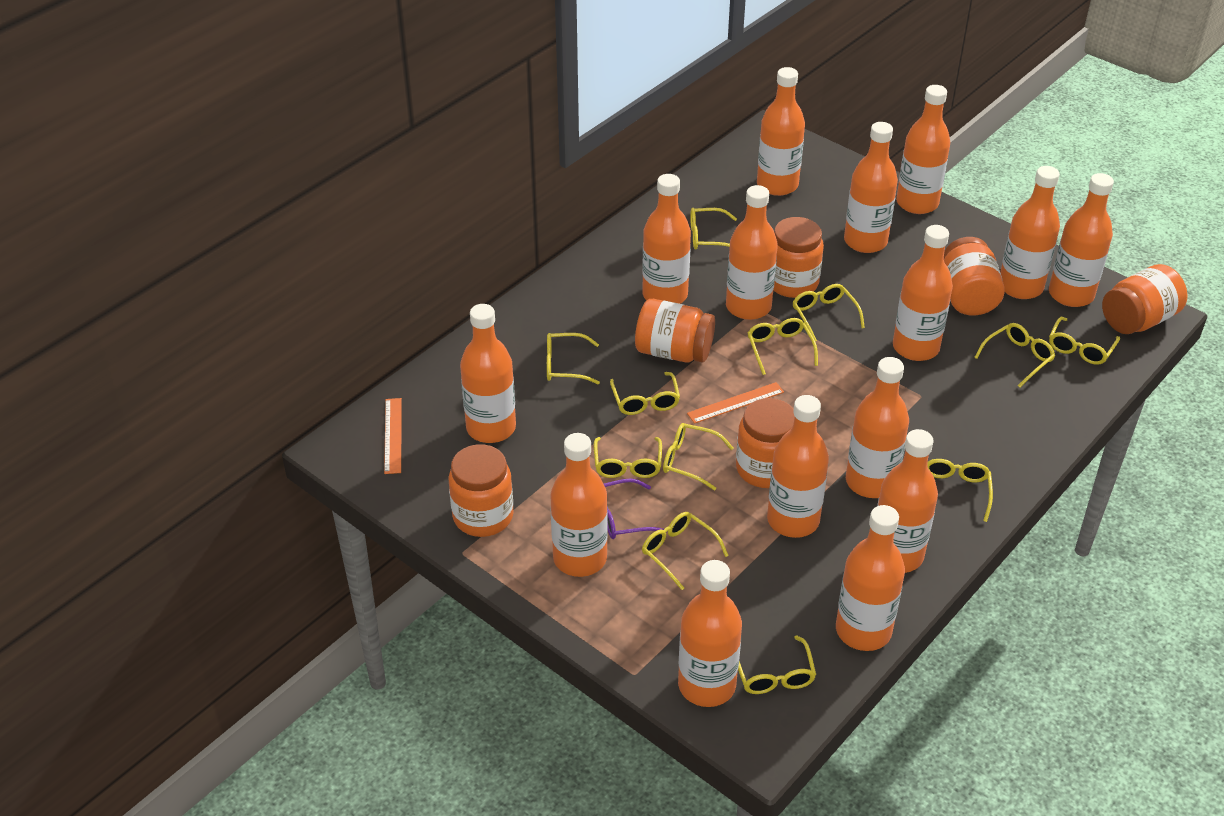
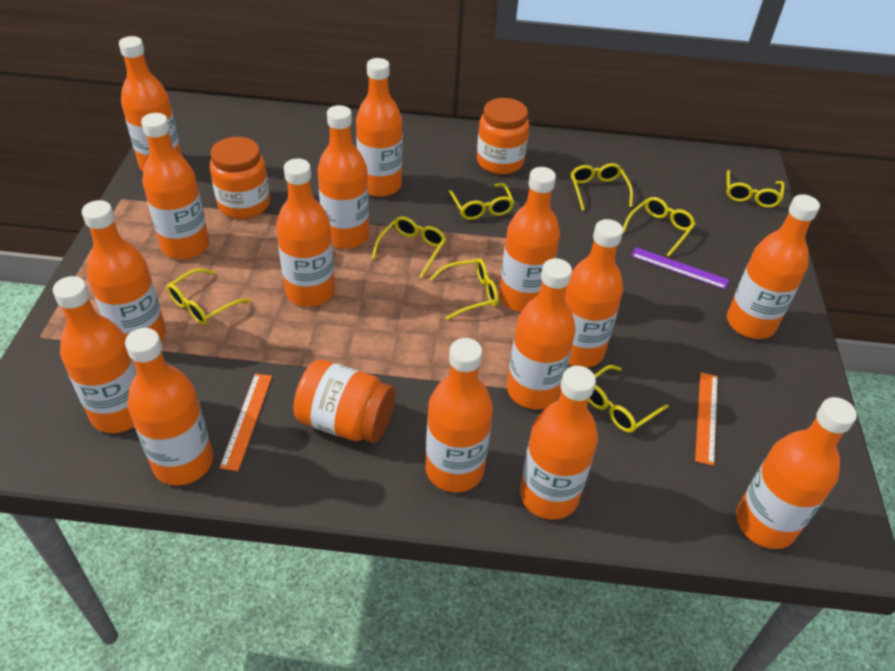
orange jar: 6 -> 3
purple glasses: 1 -> 0
purple ruler: 0 -> 1
yellow glasses: 12 -> 8

